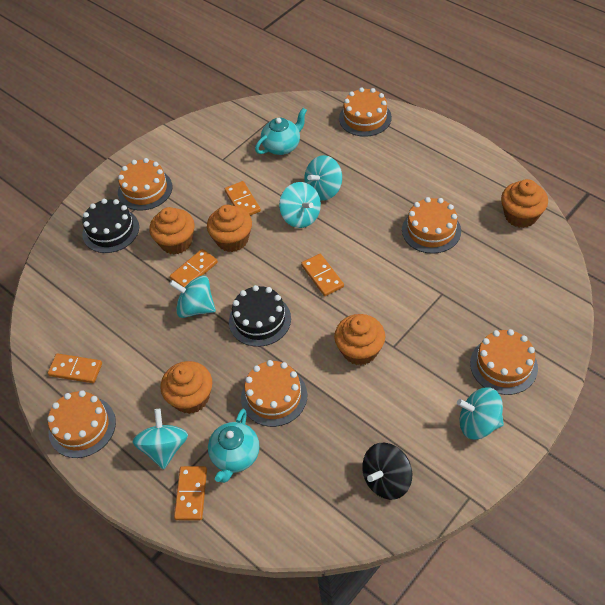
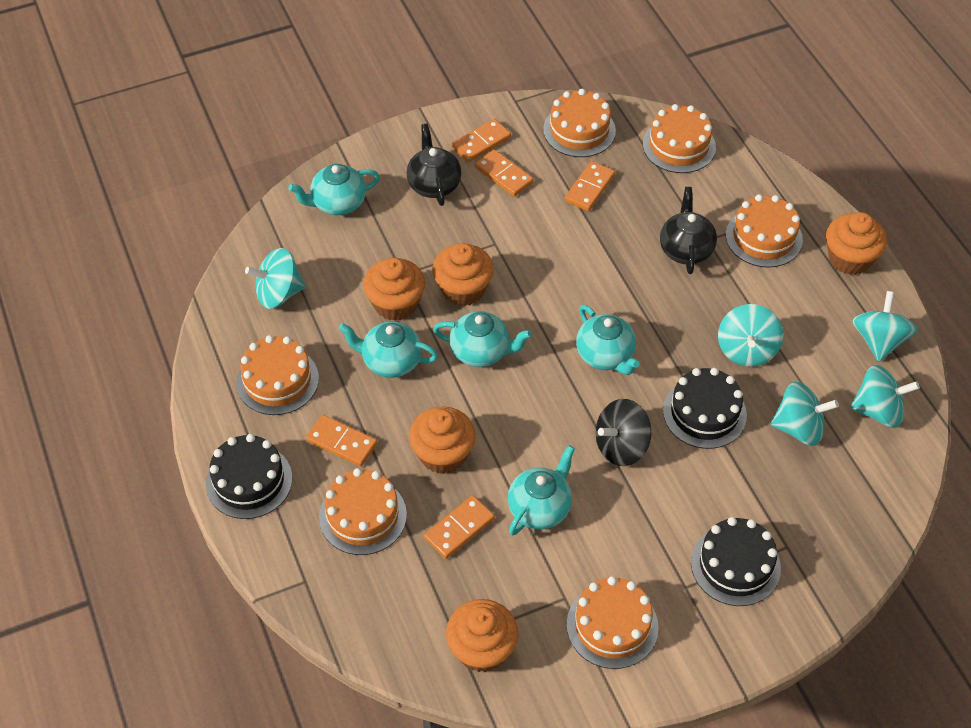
black cake: 2 -> 3
black teapot: 0 -> 2
turquoise teapot: 2 -> 5

